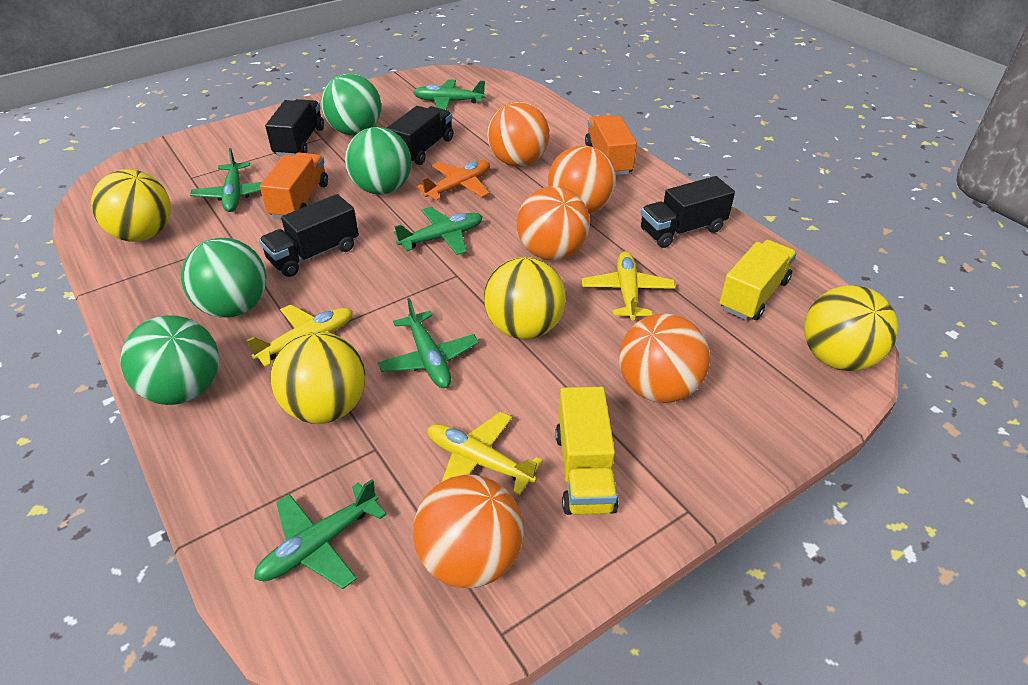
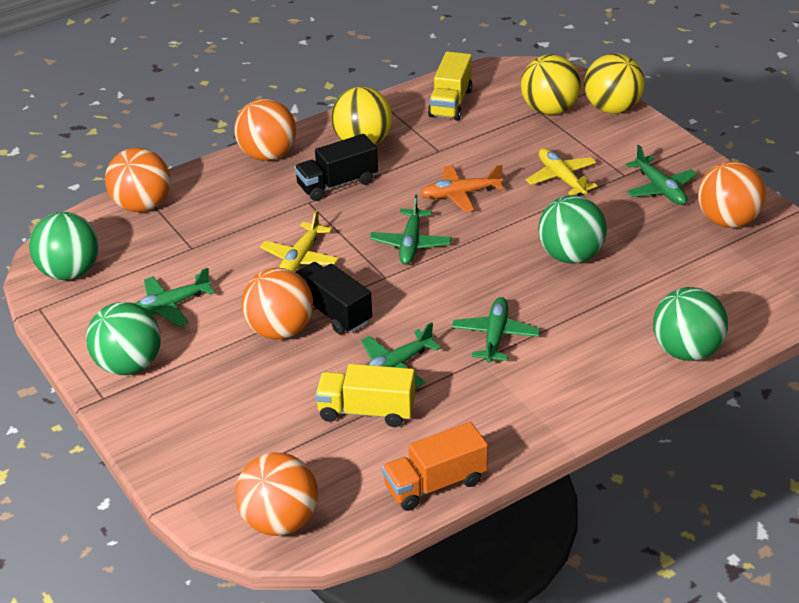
black truck: 4 -> 2
orange truck: 2 -> 1
yellow ball: 4 -> 3
yellow plane: 3 -> 2

